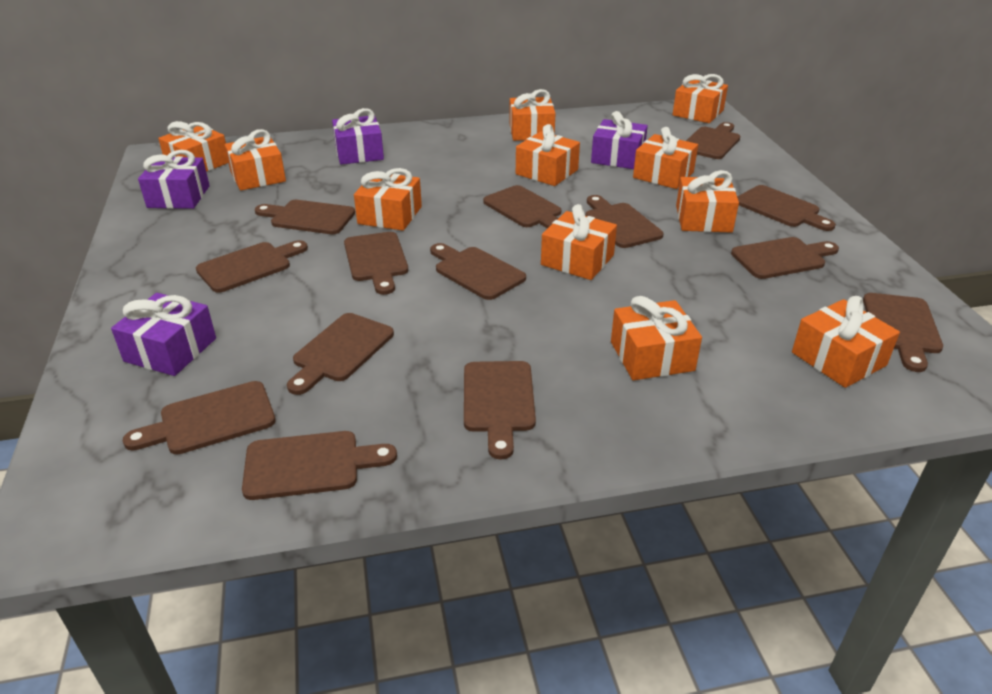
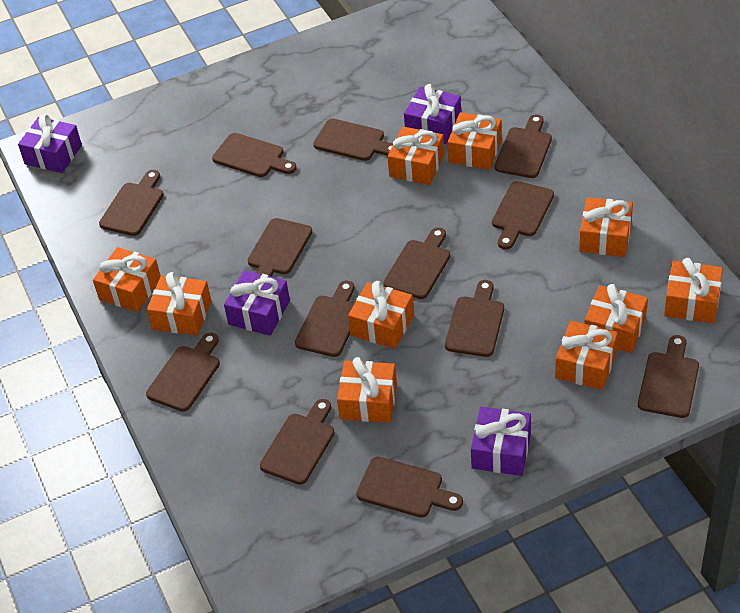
brown cutting board: 14 -> 13
orange gift: 11 -> 10

